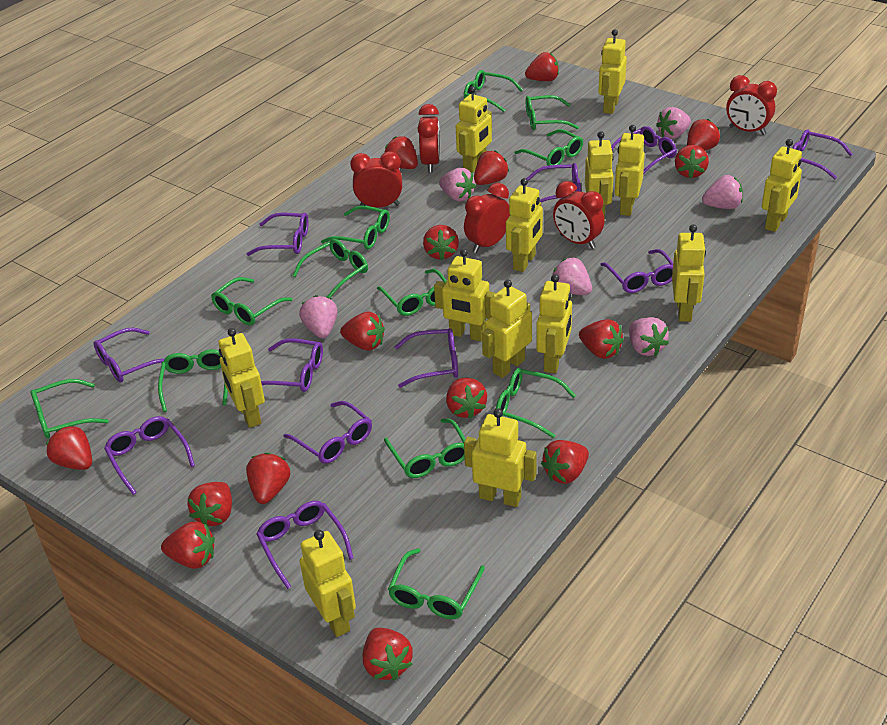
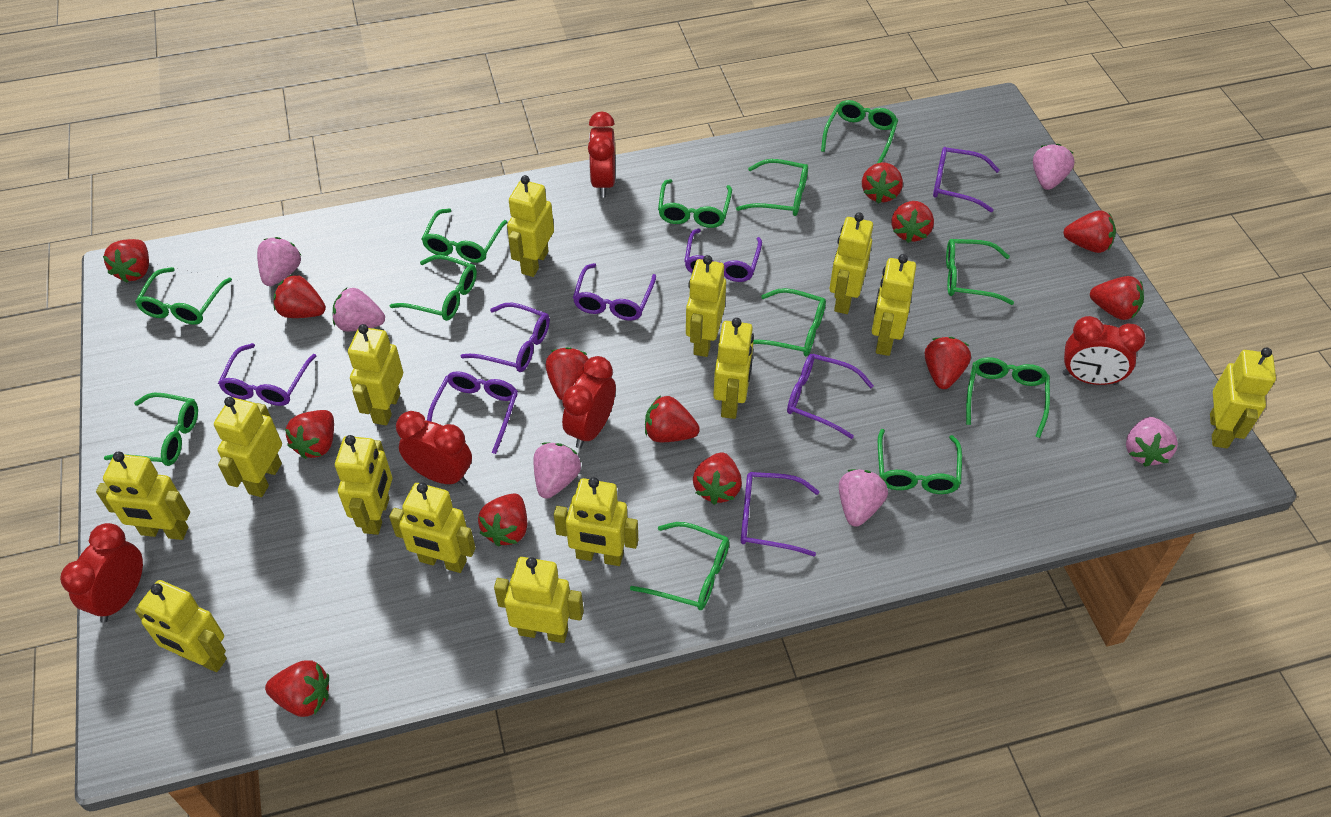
purple glasses: 11 -> 8
red strawberry: 15 -> 13
yellow robot: 13 -> 14

